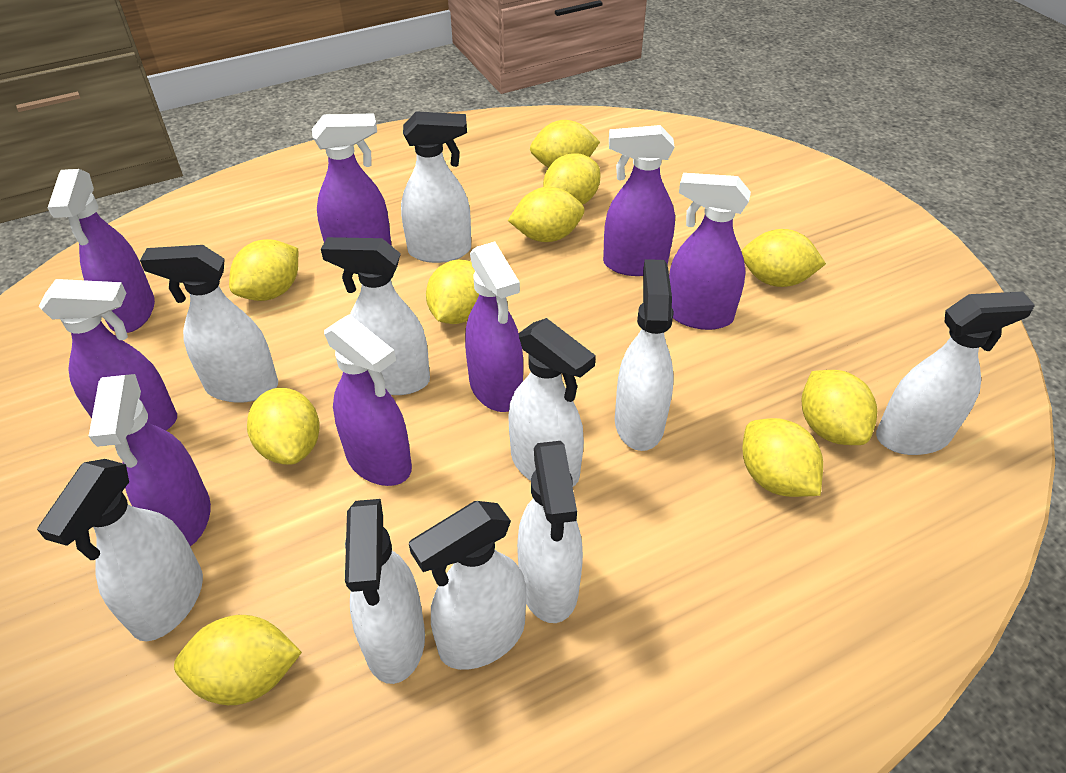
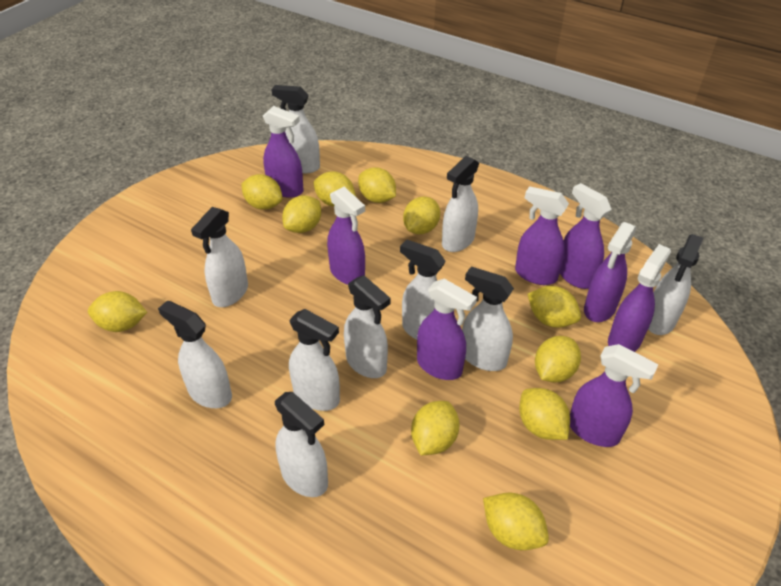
yellow lemon: 10 -> 11

